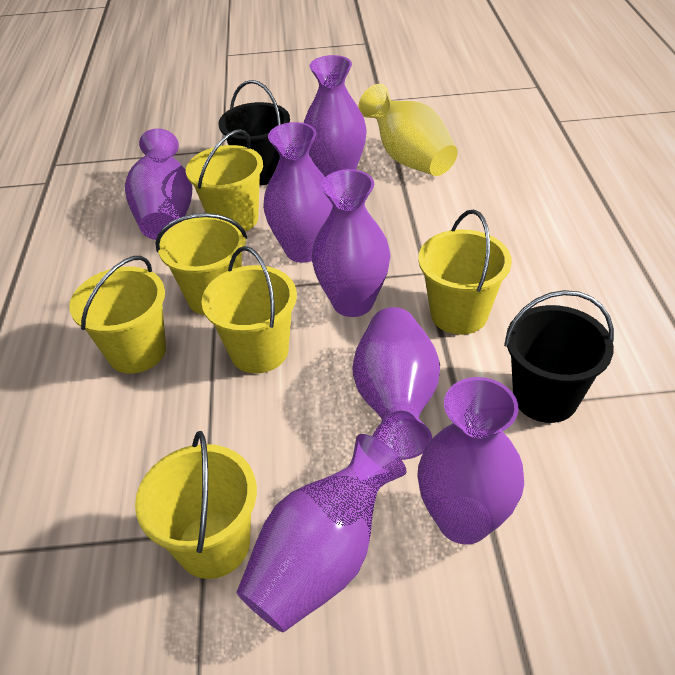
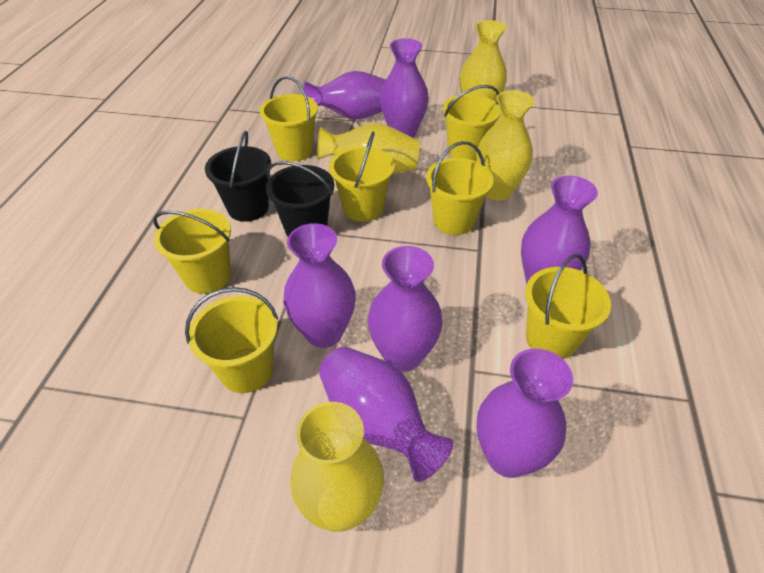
yellow bucket: 6 -> 7
yellow vase: 1 -> 4

